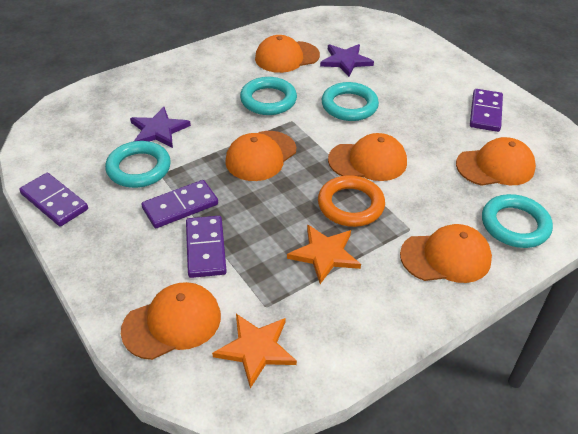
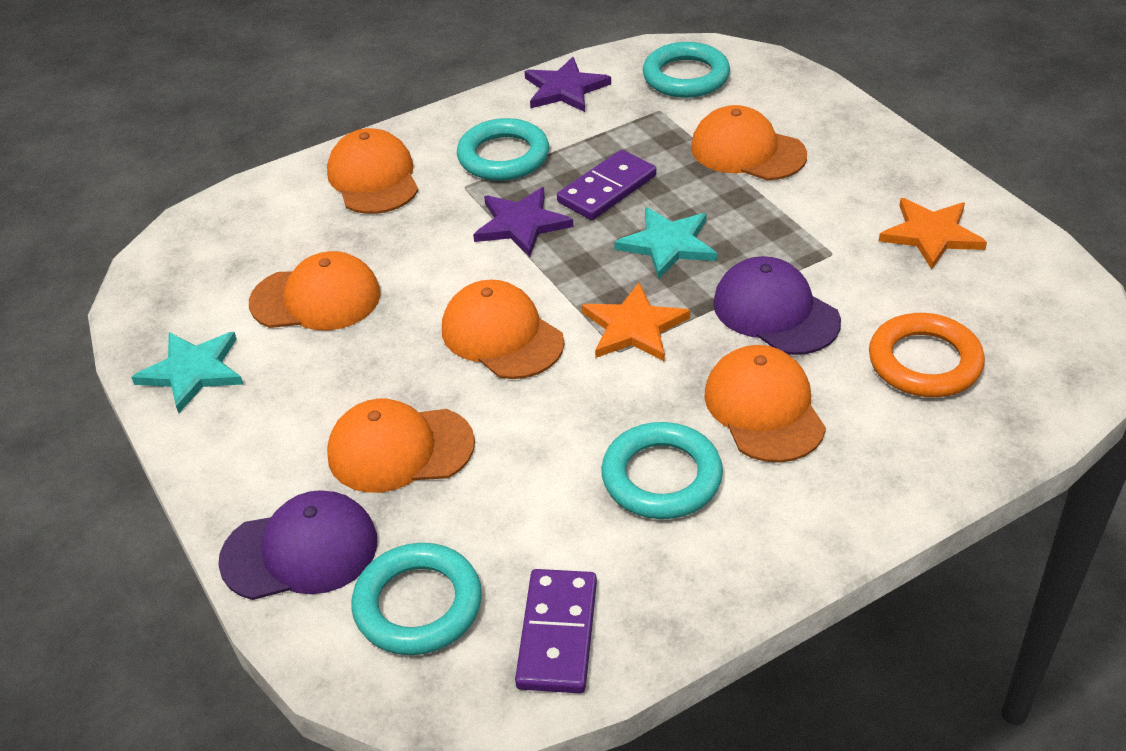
purple cap: 0 -> 2
purple domino: 4 -> 2
turquoise star: 0 -> 2

